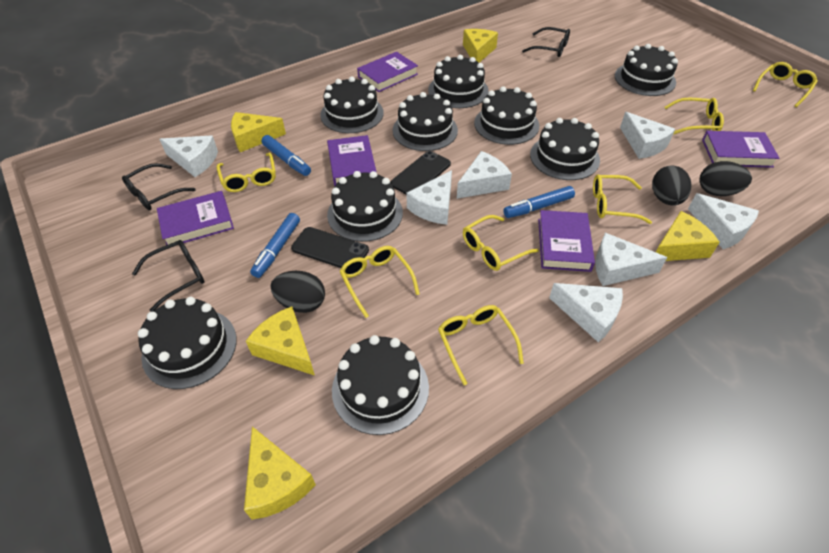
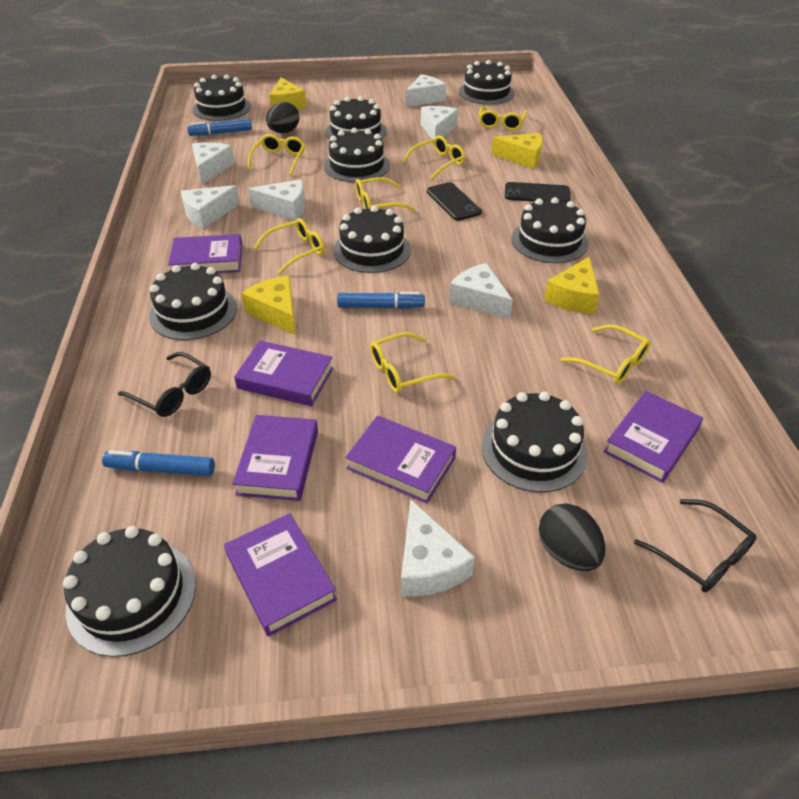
black egg: 3 -> 2
black glasses: 3 -> 2
purple book: 5 -> 6
yellow cheese: 5 -> 4

